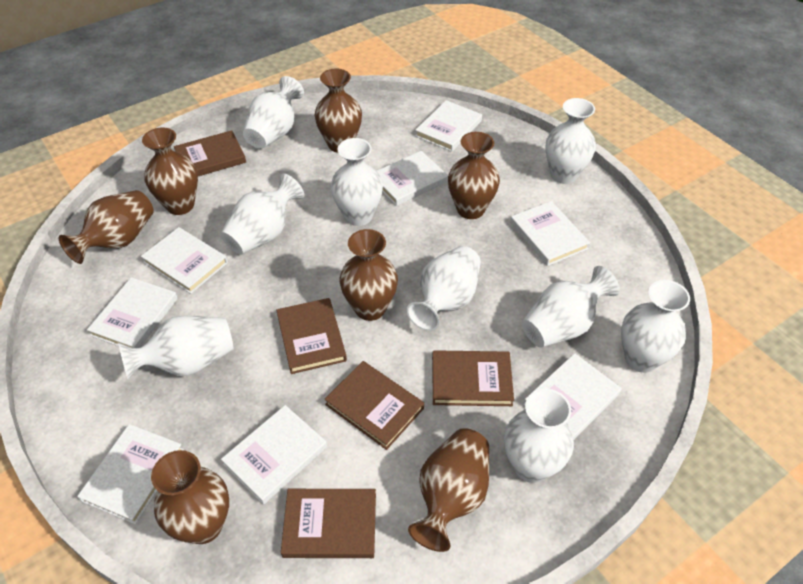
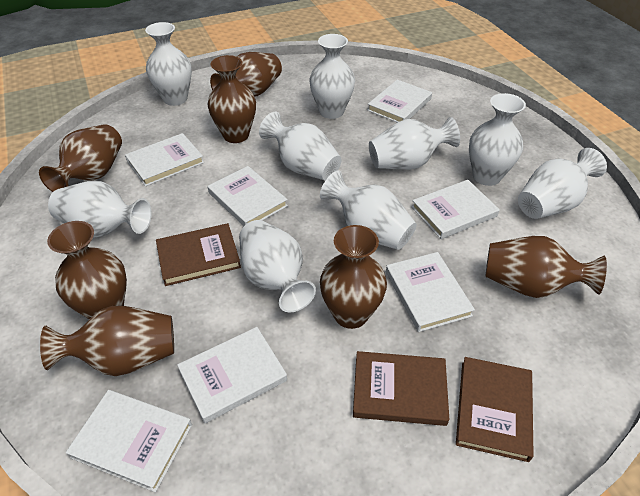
brown book: 5 -> 3
white book: 8 -> 7

